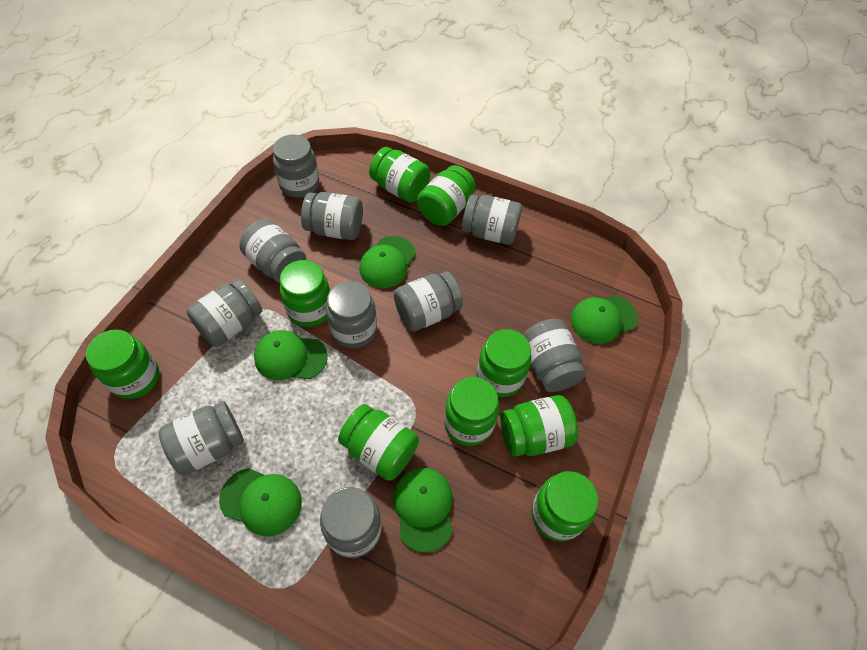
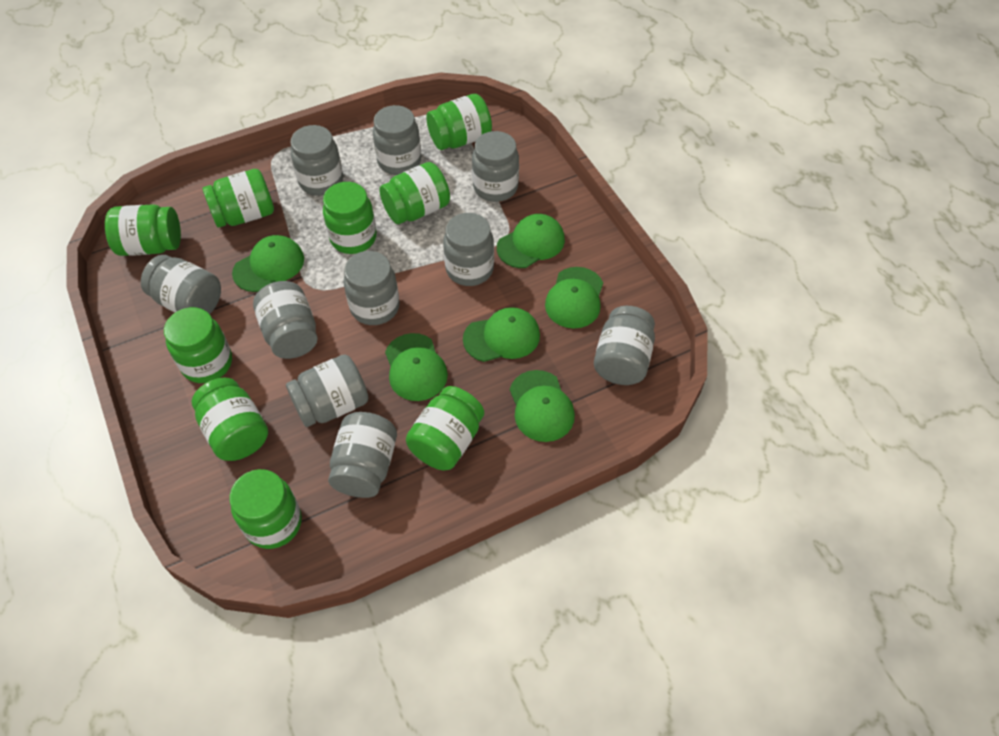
green cap: 5 -> 6

